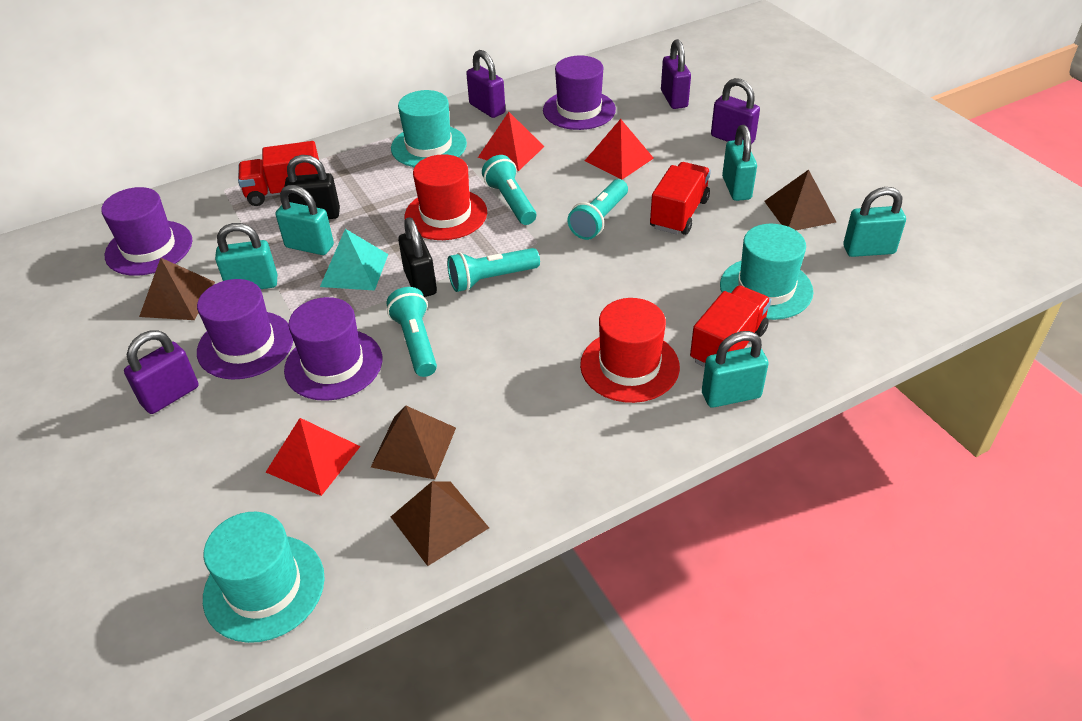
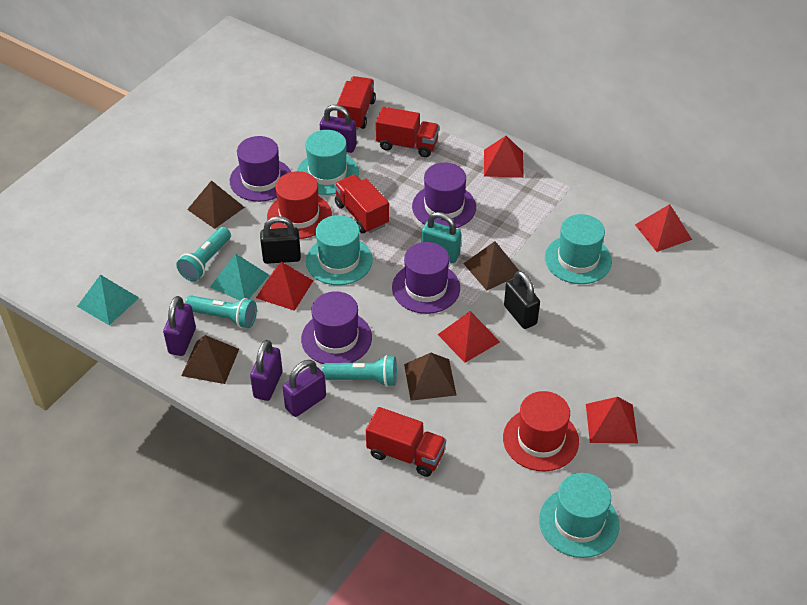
red pyramid: 3 -> 5
red truck: 3 -> 4
turquoise flashlight: 4 -> 3
turquoise hat: 3 -> 4
turquoise padlock: 5 -> 1
turquoise pyramid: 1 -> 2

